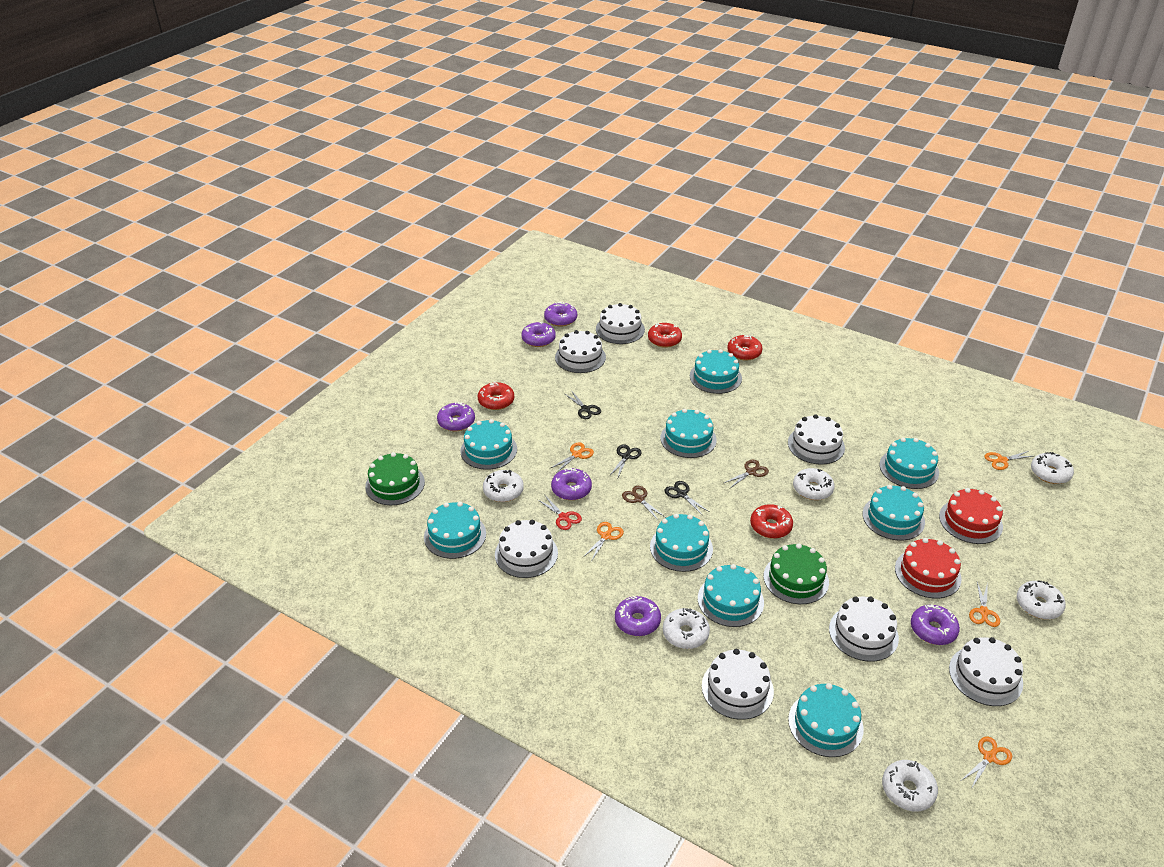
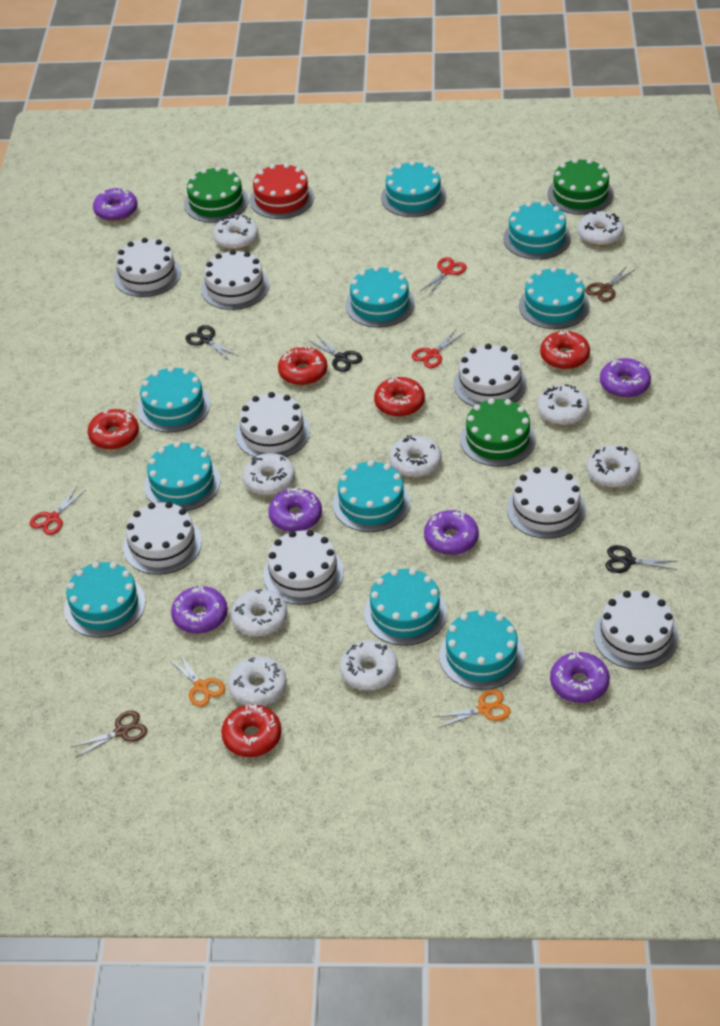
green cake: 2 -> 3
orange scissors: 5 -> 2
red cake: 2 -> 1
red donut: 4 -> 5
red scissors: 1 -> 3
turquoise cake: 9 -> 10
white cake: 7 -> 8
white donut: 6 -> 9

